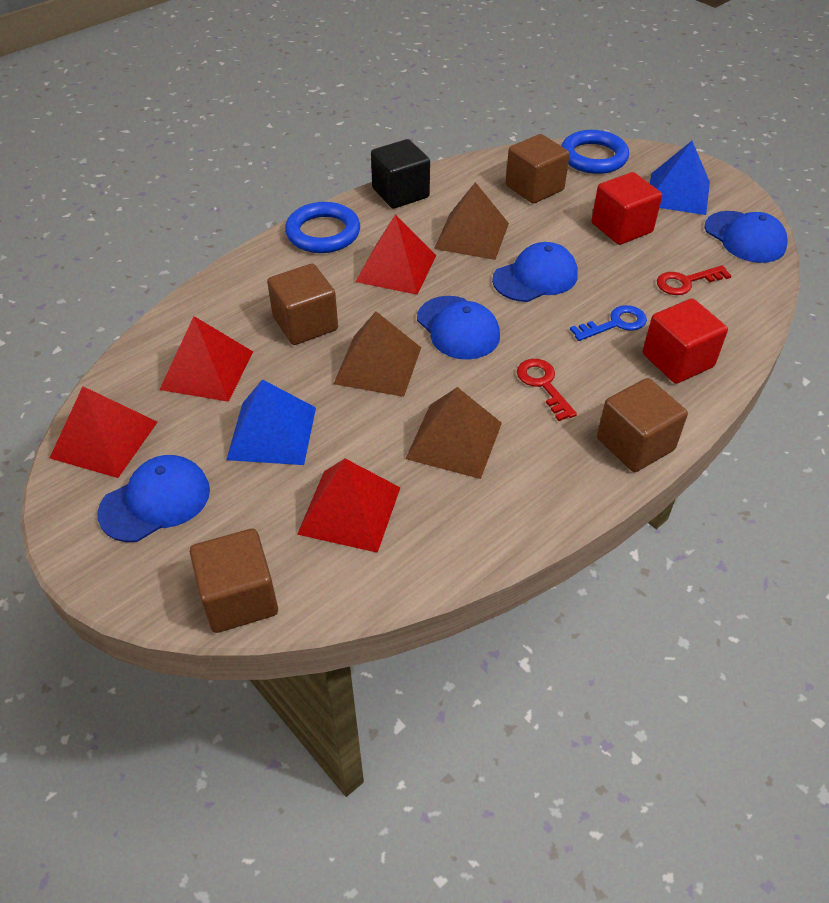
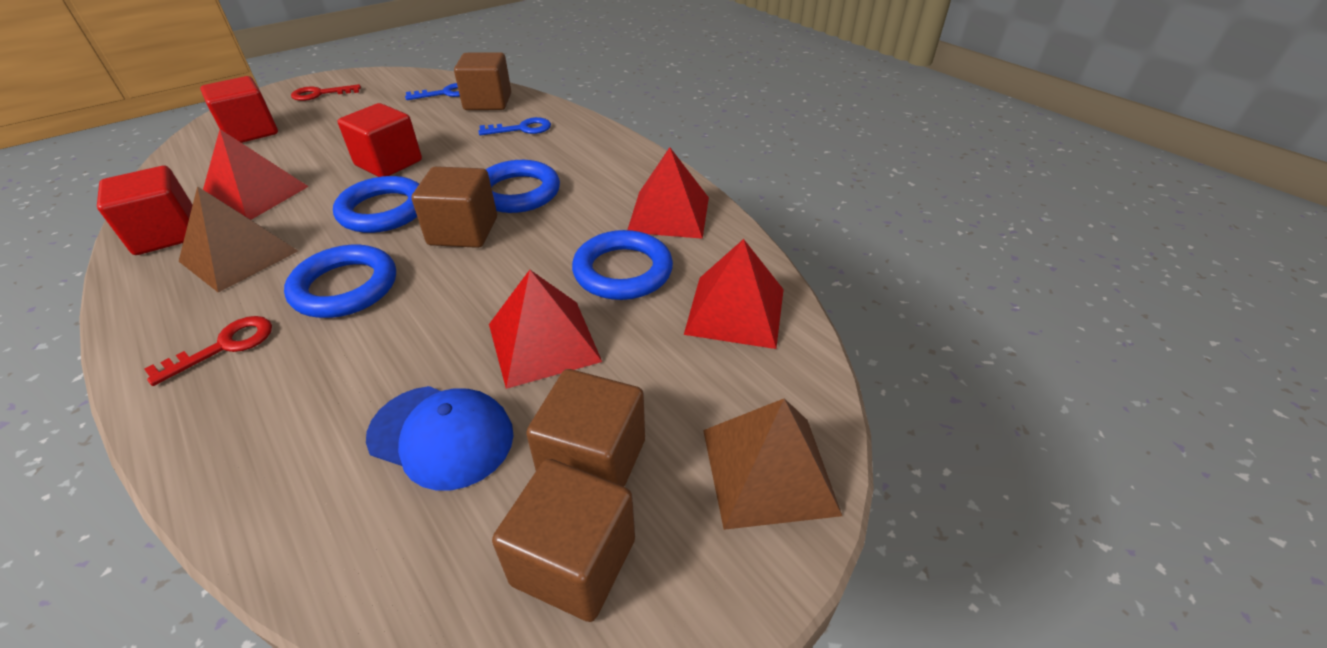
black cube: 1 -> 0
blue cap: 4 -> 1
blue key: 1 -> 2
blue pyramid: 2 -> 0
blue ring: 2 -> 4
brown pyramid: 3 -> 2
red cube: 2 -> 3

